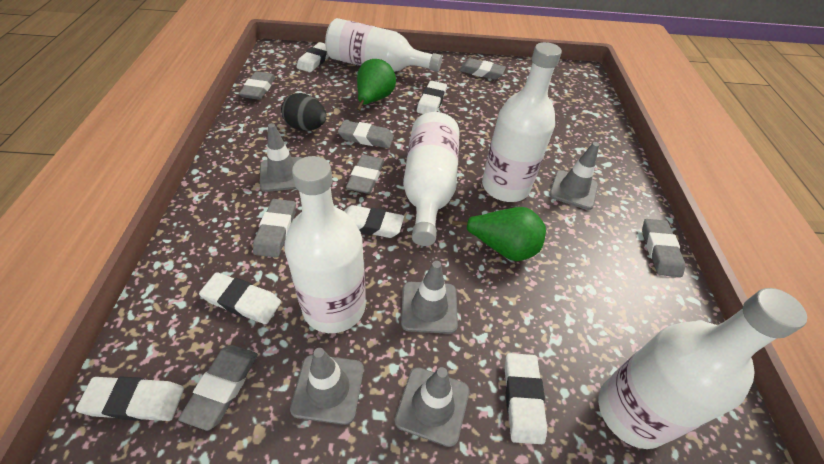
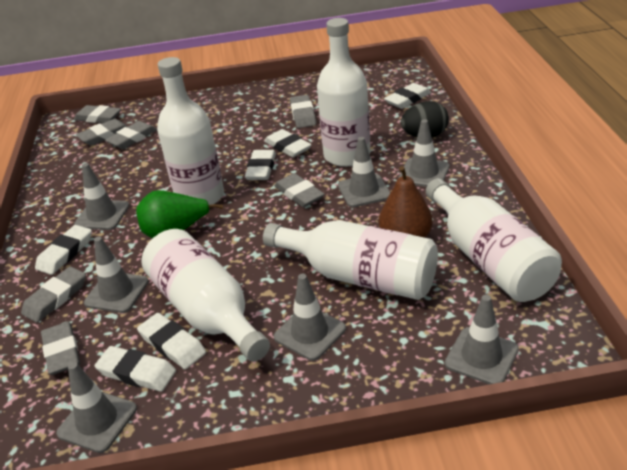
brown pear: 0 -> 1
green pear: 2 -> 1
grey traffic cone: 5 -> 7

